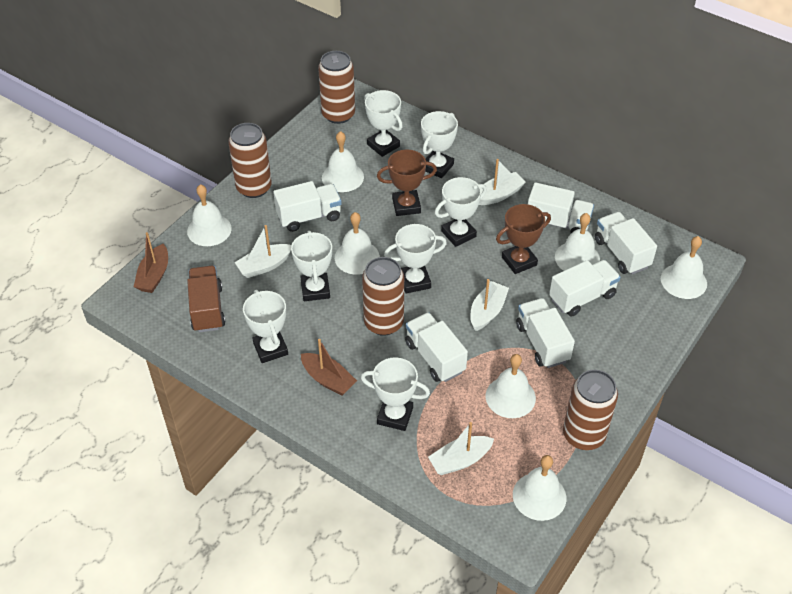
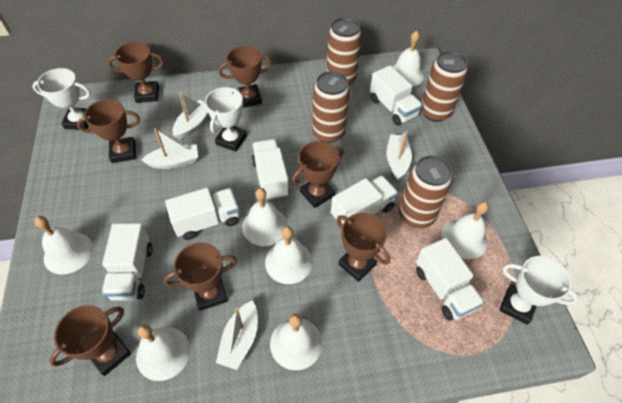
brown boat: 2 -> 0
brown trophy: 2 -> 7
brown truck: 1 -> 0
white trophy: 7 -> 3

